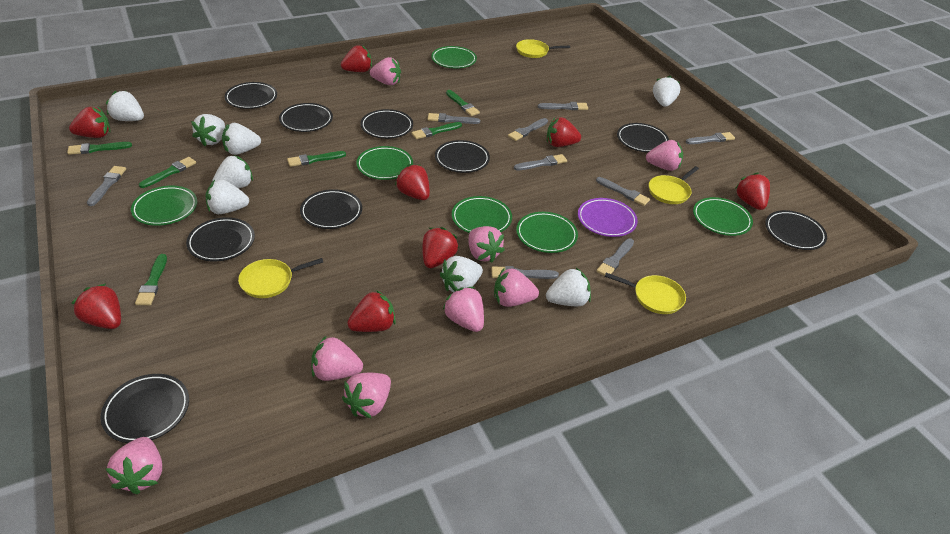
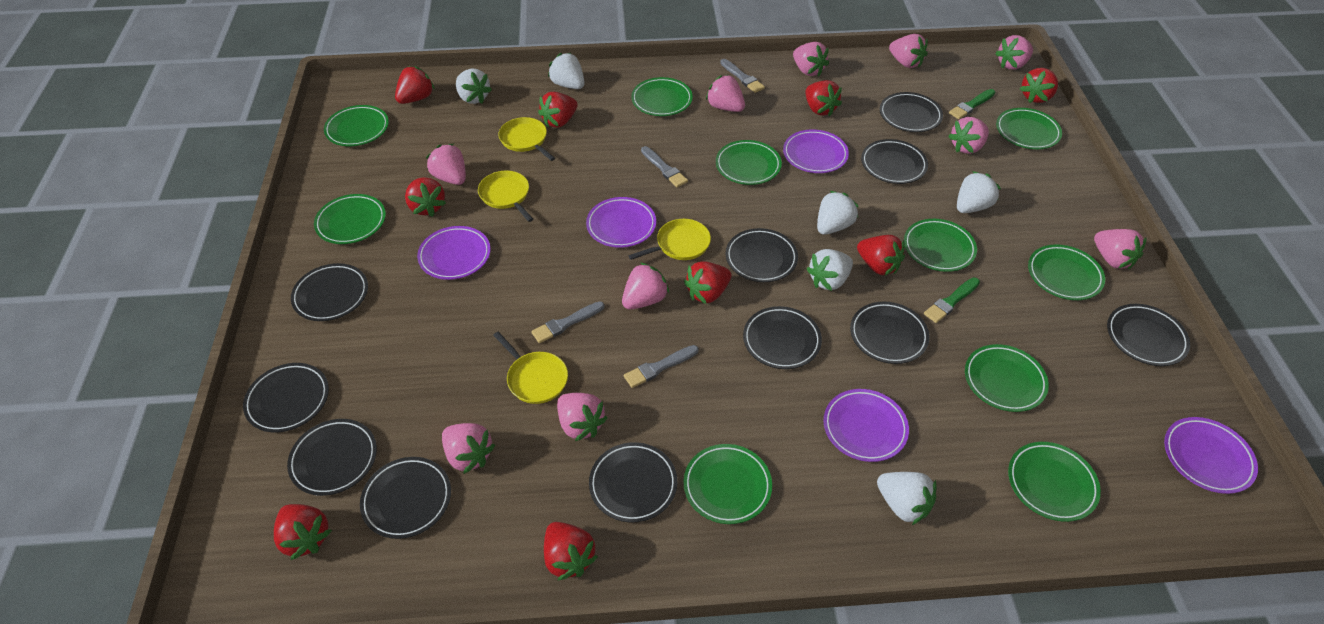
black plate: 9 -> 11
green brush: 6 -> 2
green plate: 6 -> 10
grey brush: 9 -> 4
pink strawberry: 8 -> 10
purple plate: 1 -> 5
red strawberry: 8 -> 9
white strawberry: 8 -> 6

